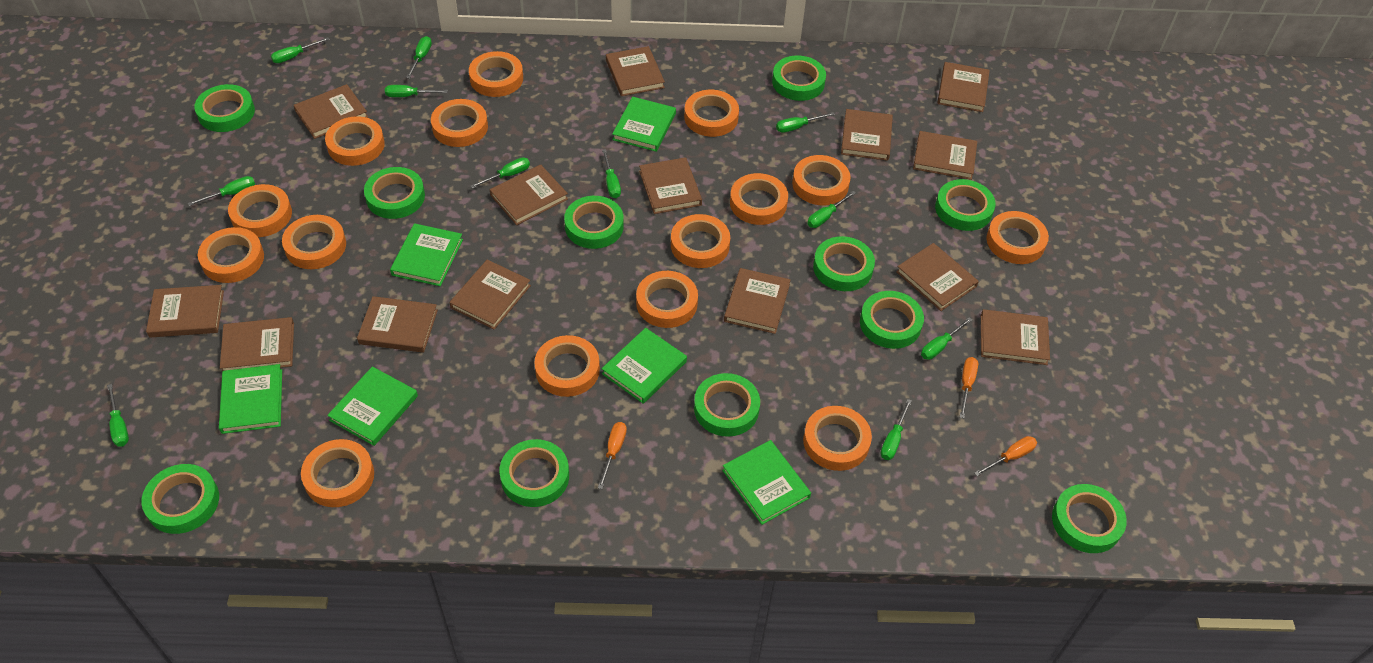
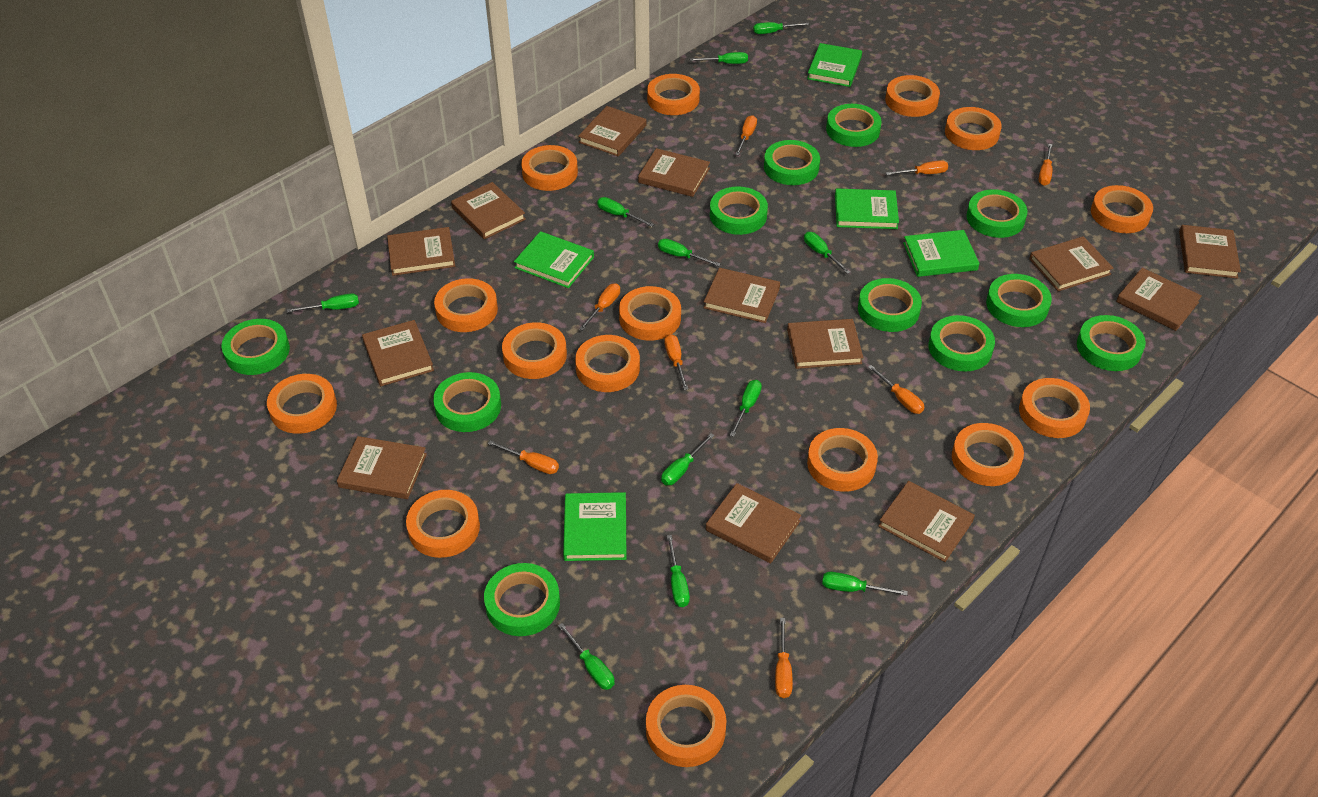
brown book: 14 -> 13
green book: 6 -> 5
orange screwdriver: 3 -> 8

